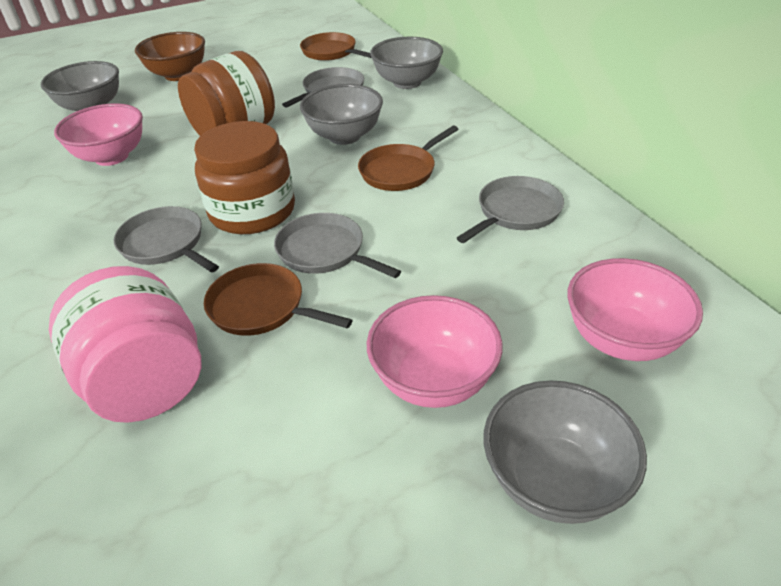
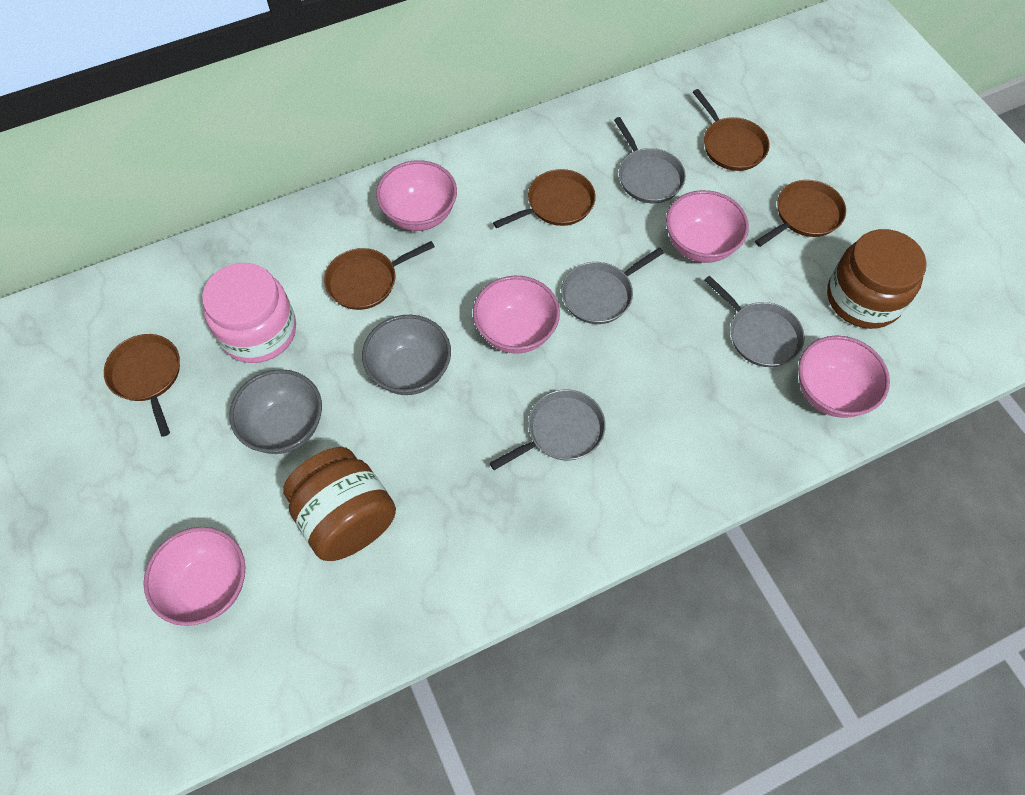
brown bowl: 1 -> 0
brown pan: 3 -> 5
grey bowl: 4 -> 2
pink bowl: 3 -> 5

